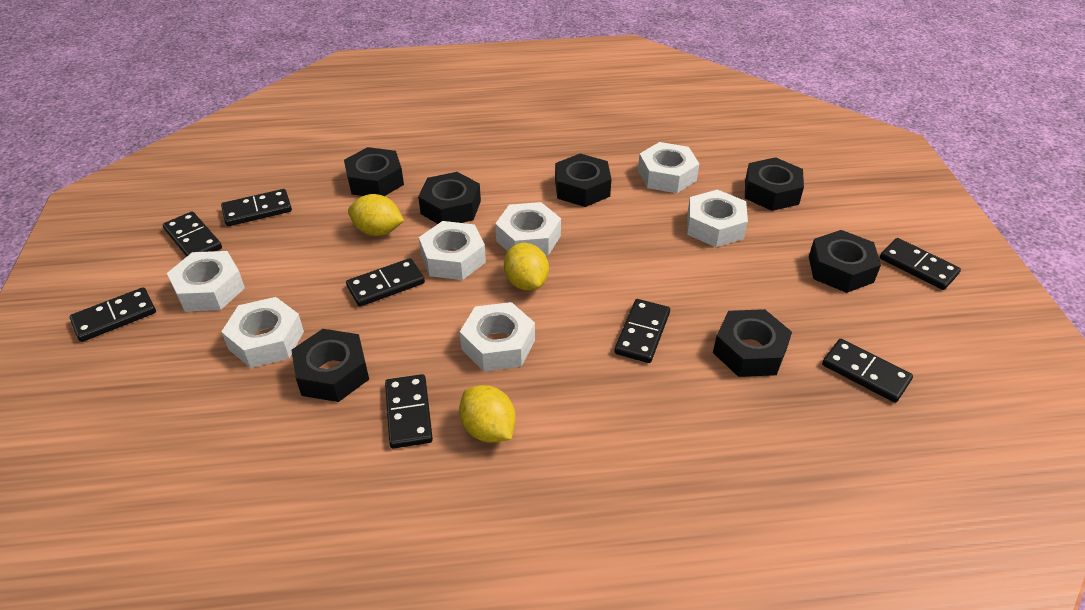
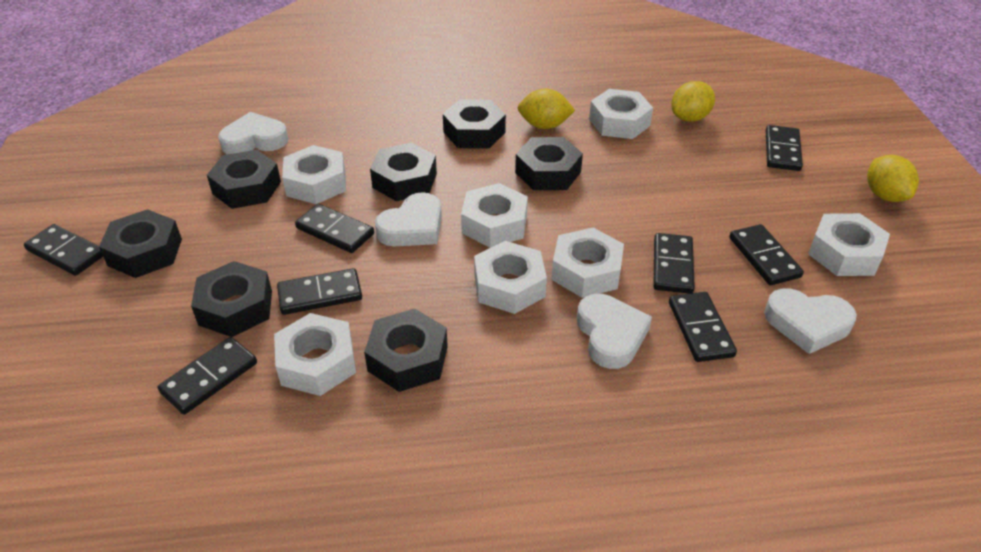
white heart: 0 -> 4

